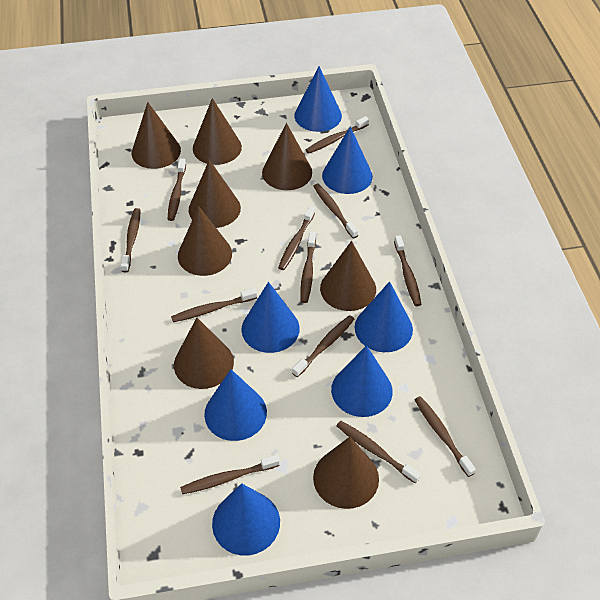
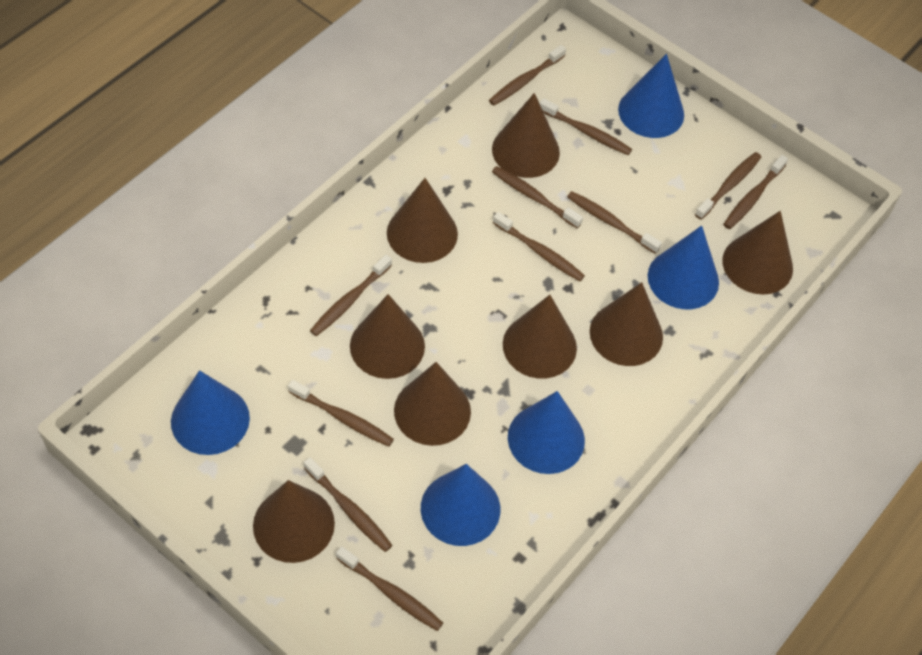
blue cone: 7 -> 5
brown toothbrush: 12 -> 11

